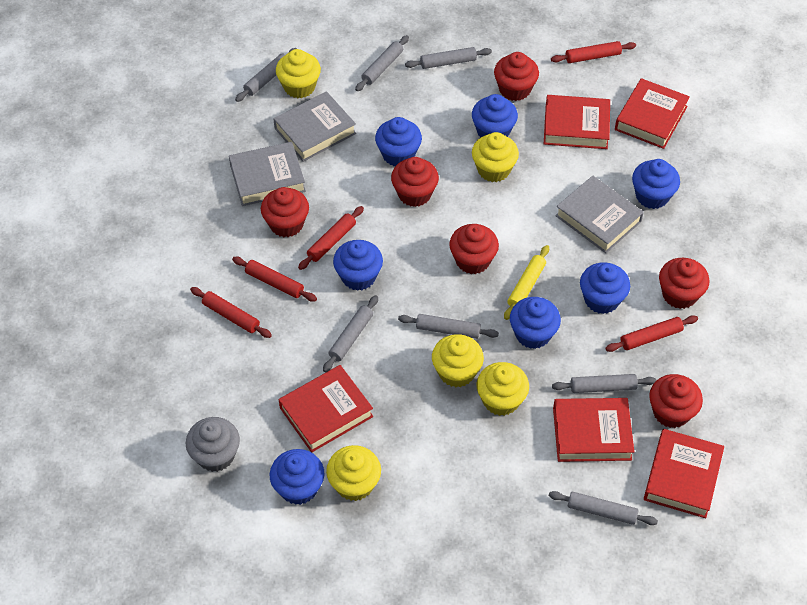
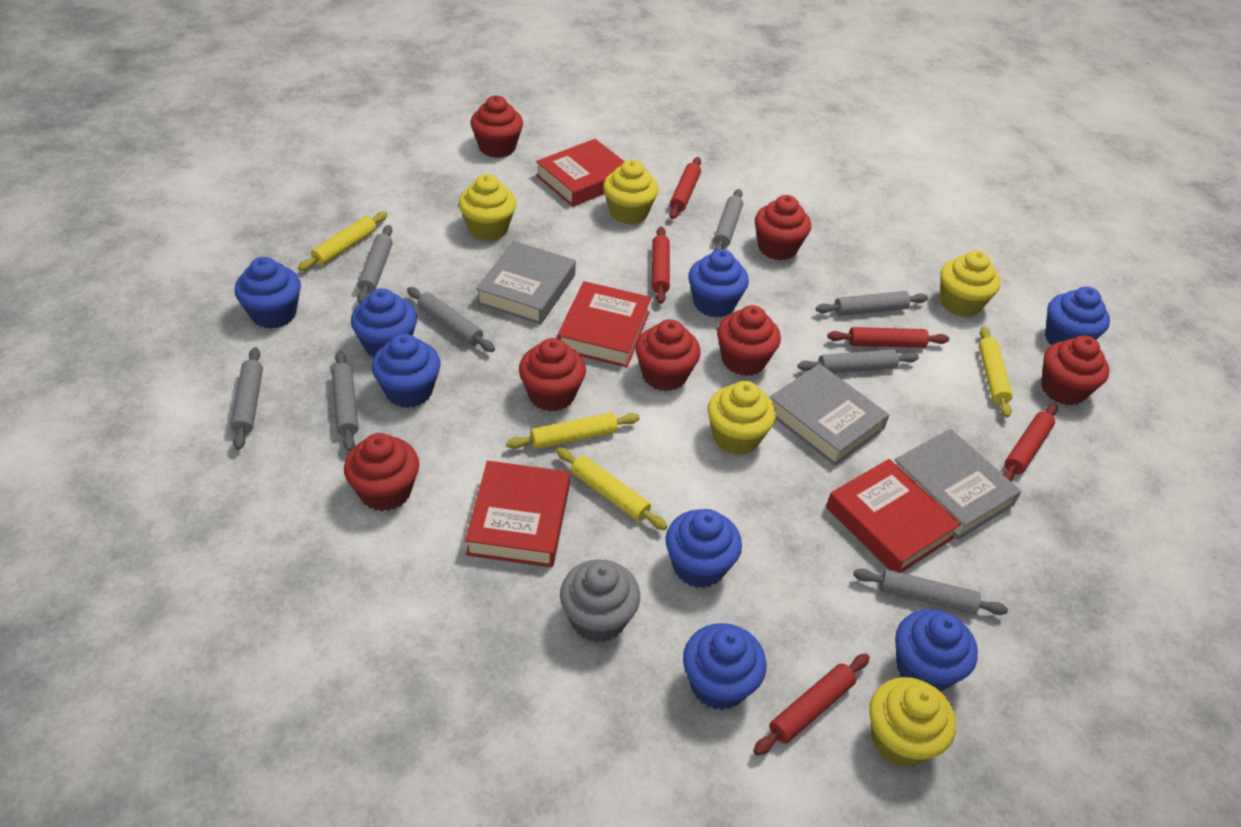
blue cupcake: 7 -> 8
grey rolling pin: 7 -> 8
red book: 5 -> 4
red cupcake: 6 -> 7
yellow rolling pin: 1 -> 4

